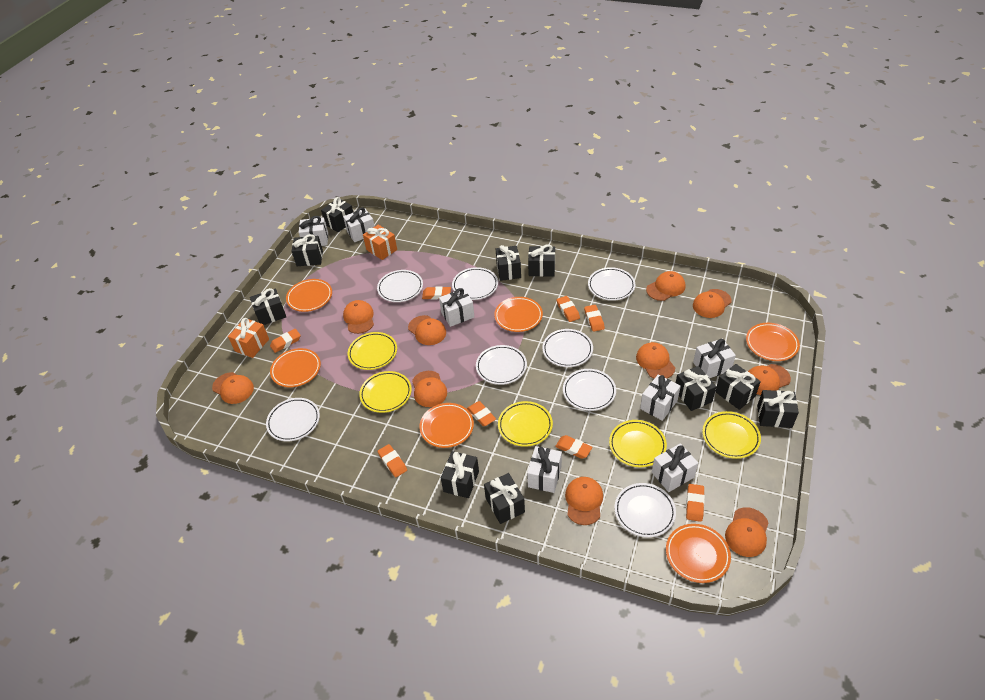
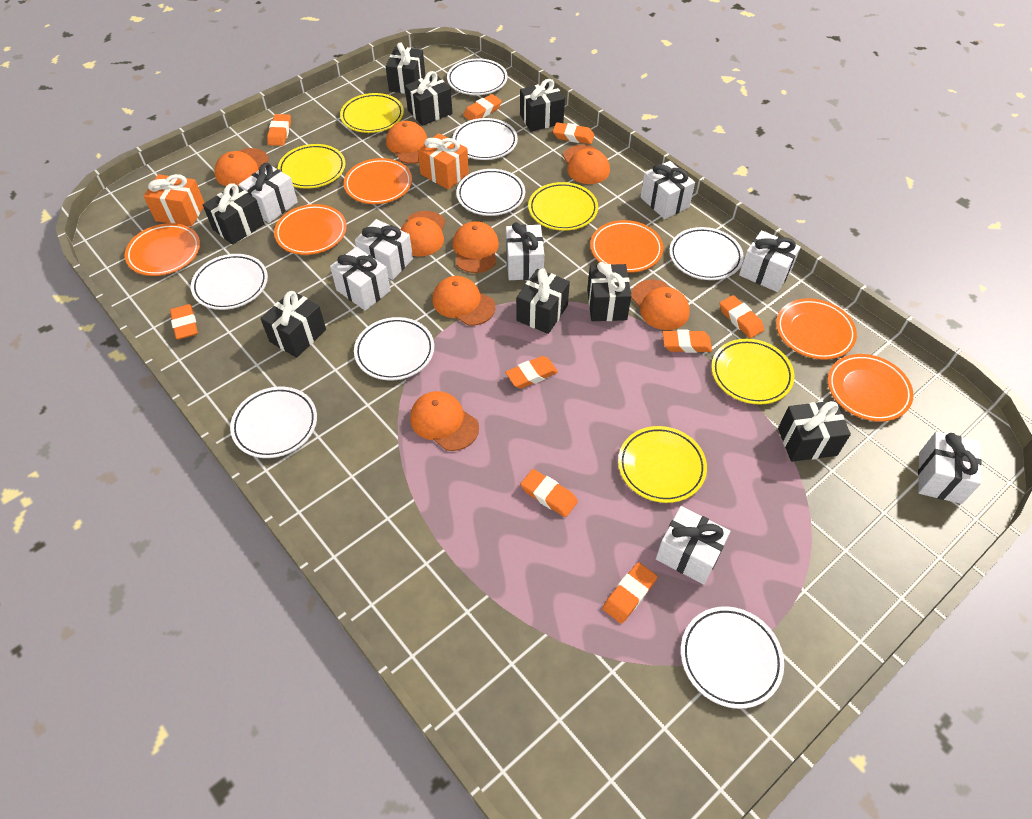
black gift: 10 -> 8
orange cap: 10 -> 8
orange eraser: 8 -> 9
white gift: 7 -> 8

